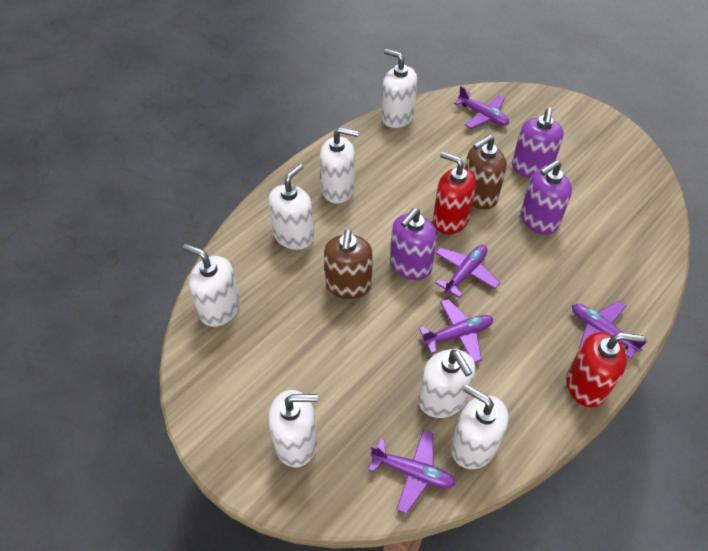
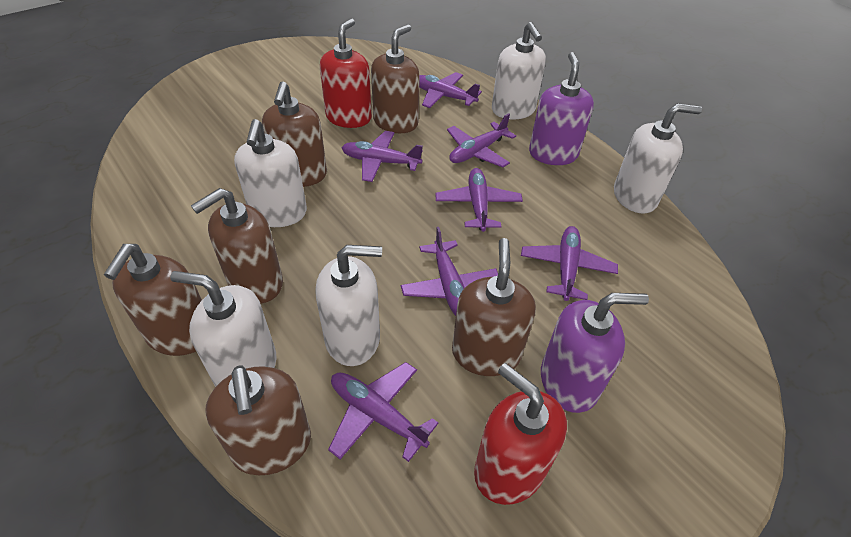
brown soap dispenser: 2 -> 6
purple plane: 5 -> 7
purple soap dispenser: 3 -> 2
white soap dispenser: 7 -> 5

